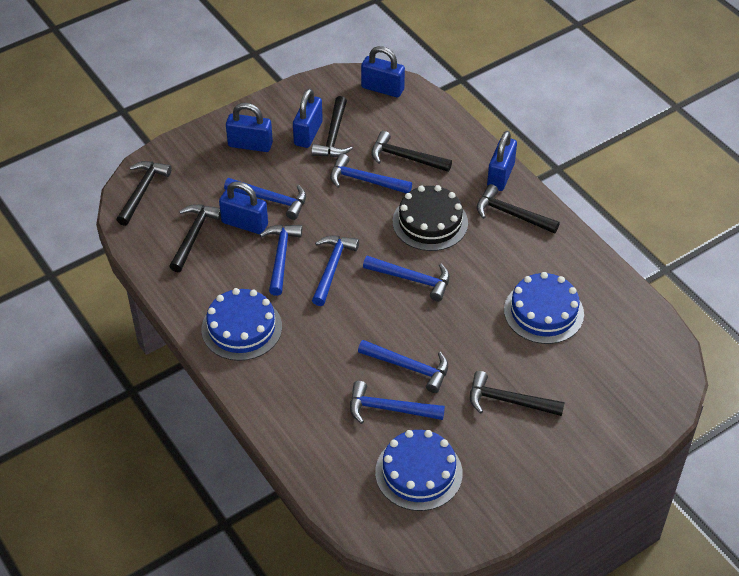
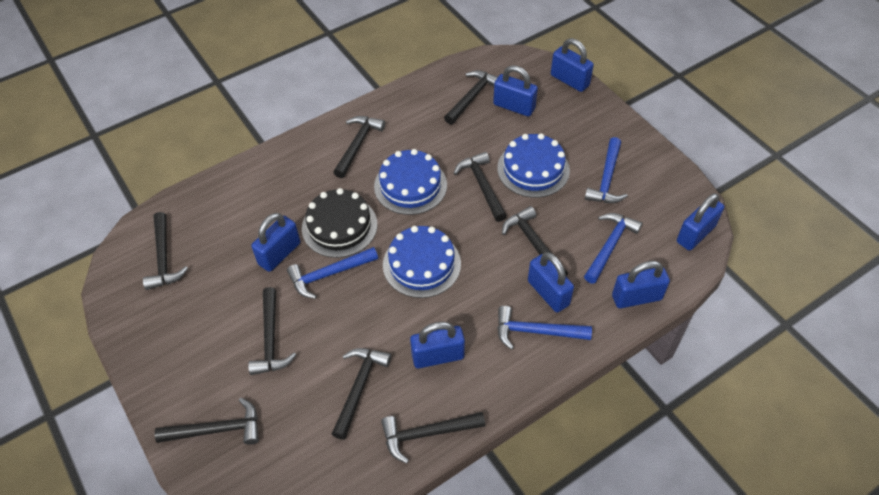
black hammer: 6 -> 9
blue hammer: 7 -> 4
blue padlock: 5 -> 7

